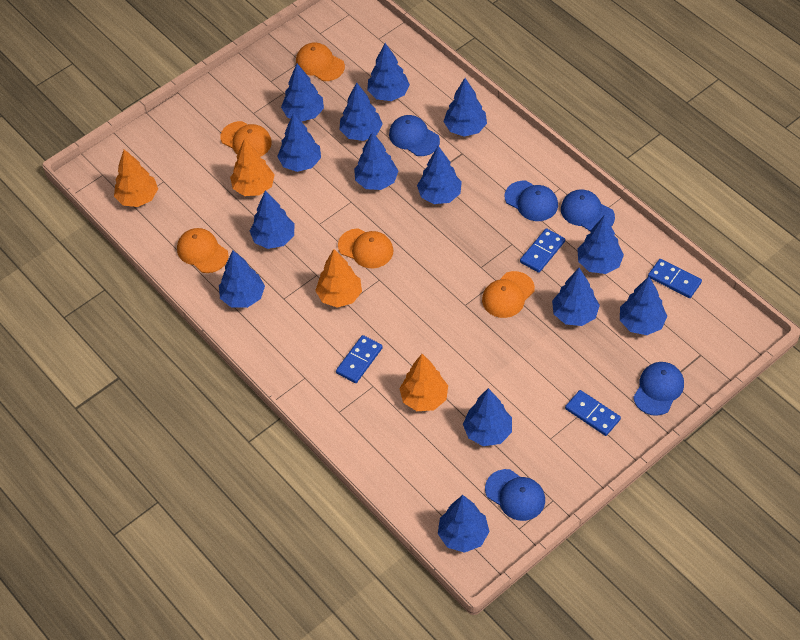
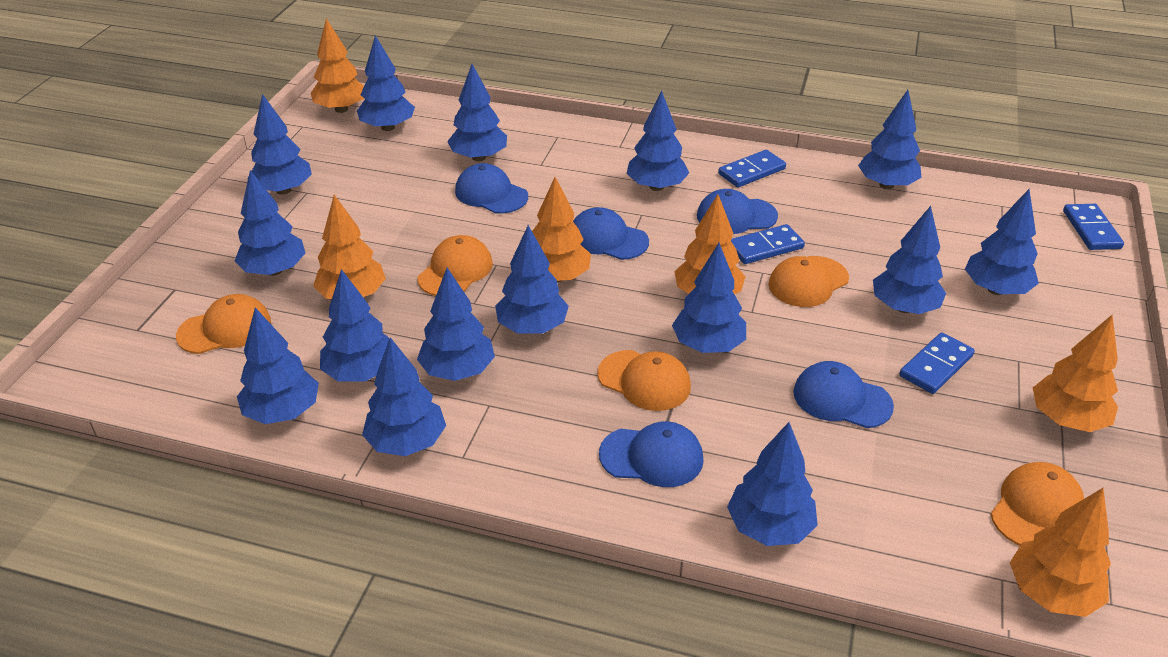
blue tree: 14 -> 15
orange tree: 4 -> 6

